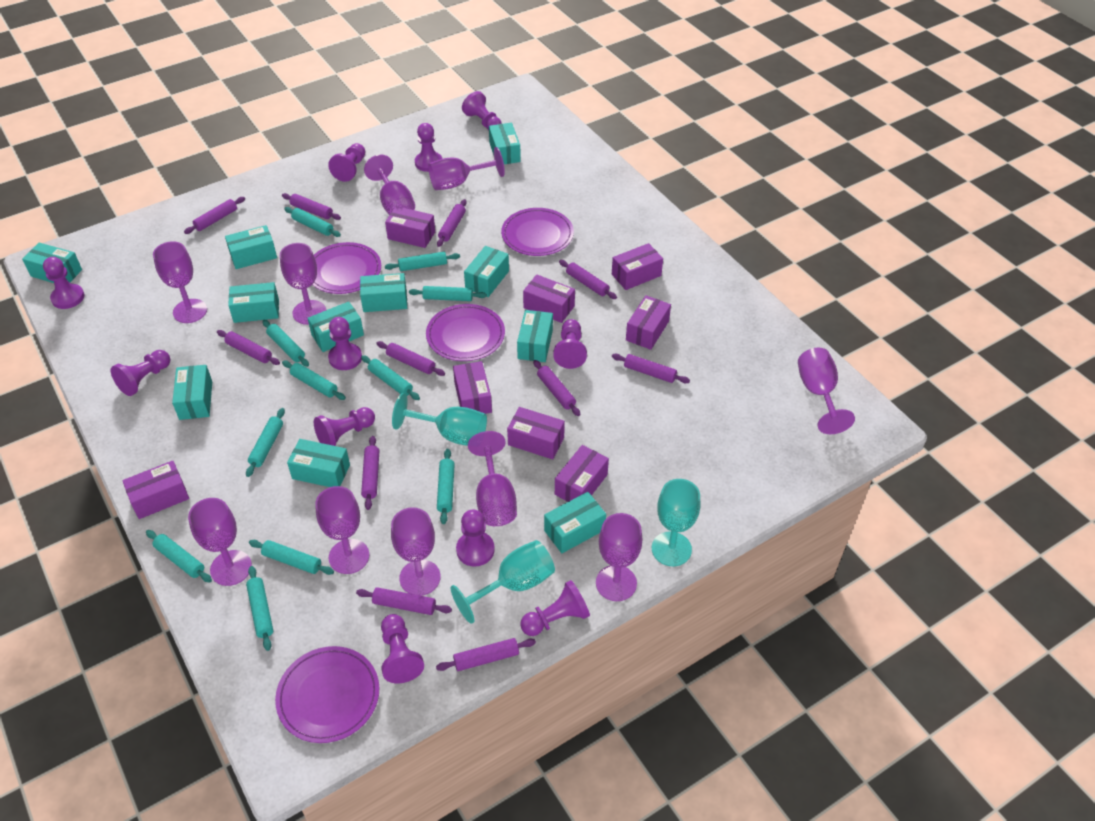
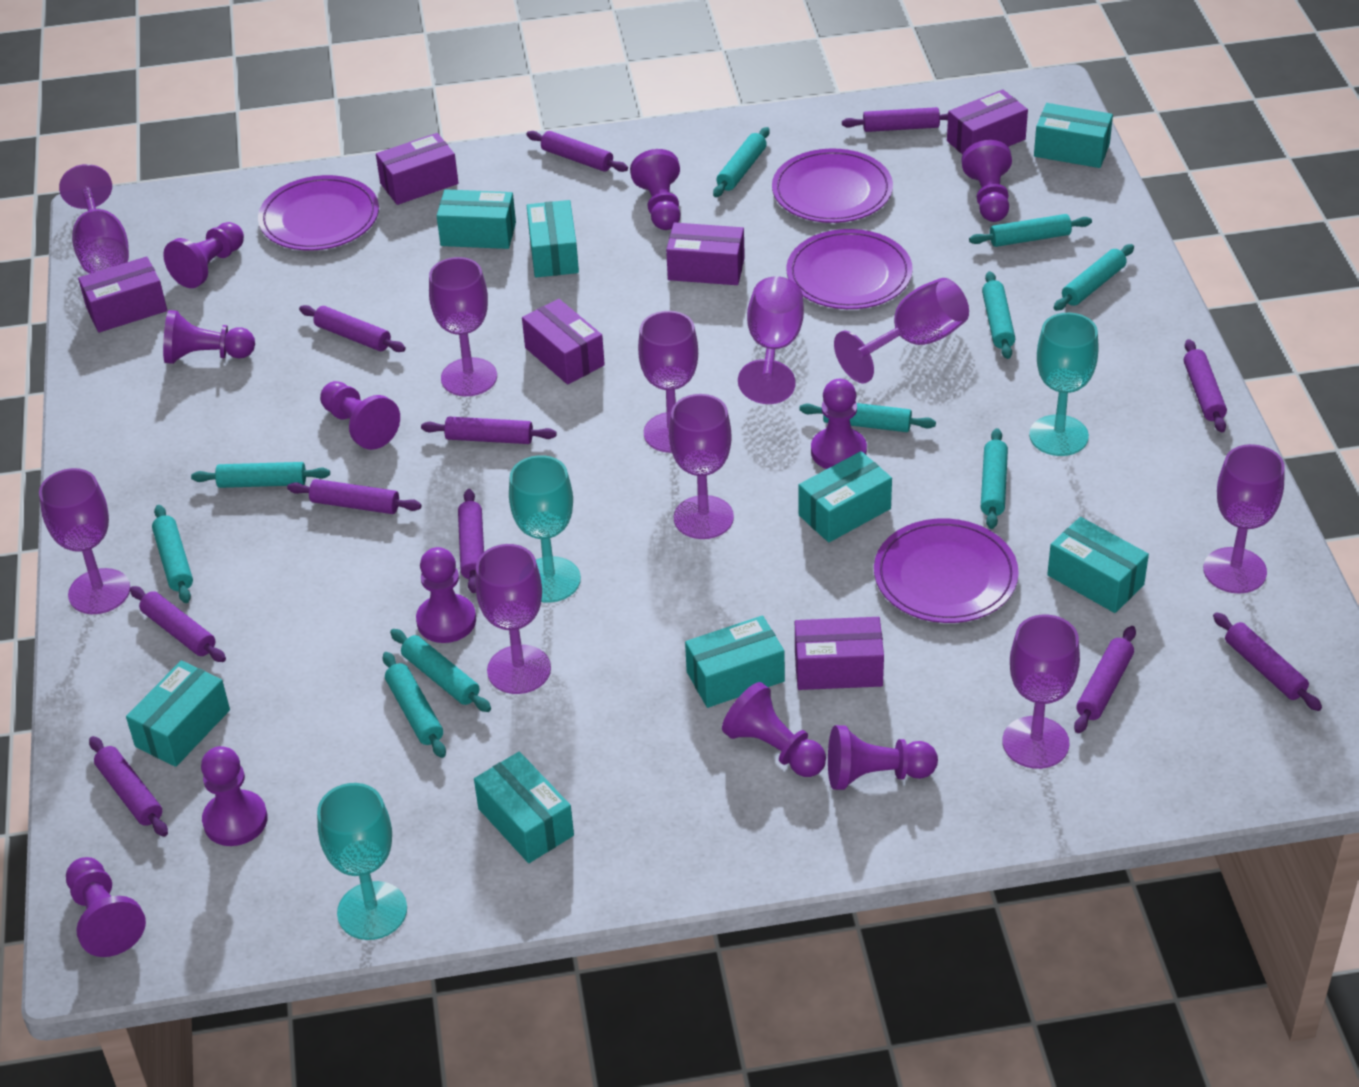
purple box: 8 -> 6
turquoise box: 11 -> 8
turquoise rolling pin: 11 -> 10

